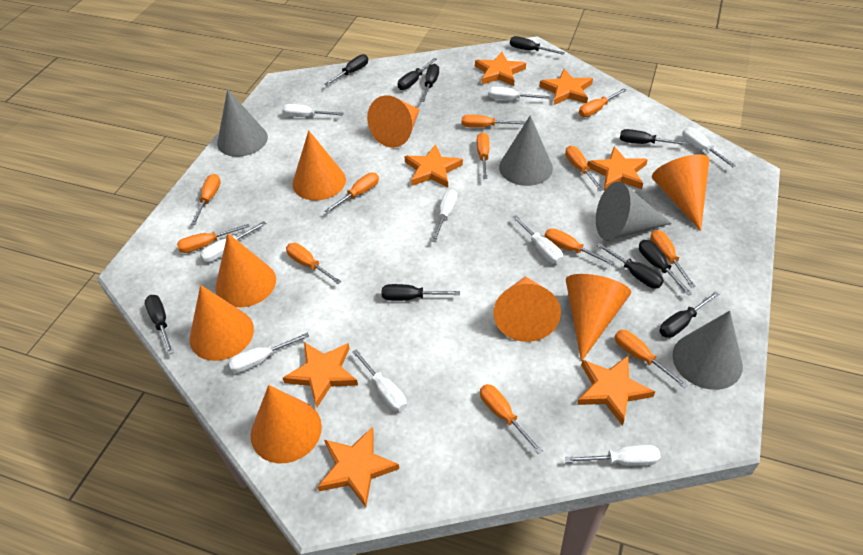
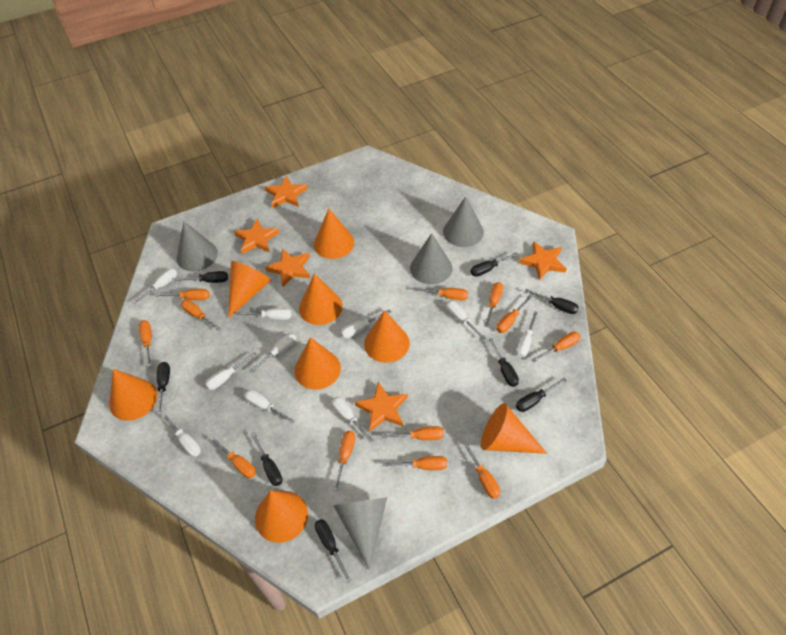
black screwdriver: 10 -> 8
orange star: 7 -> 5
white screwdriver: 9 -> 10

